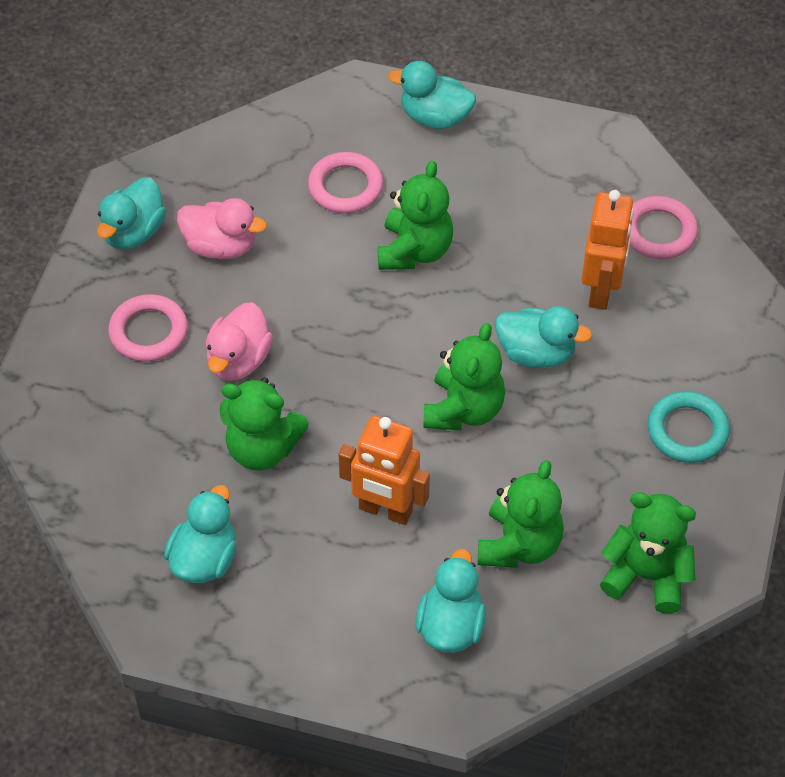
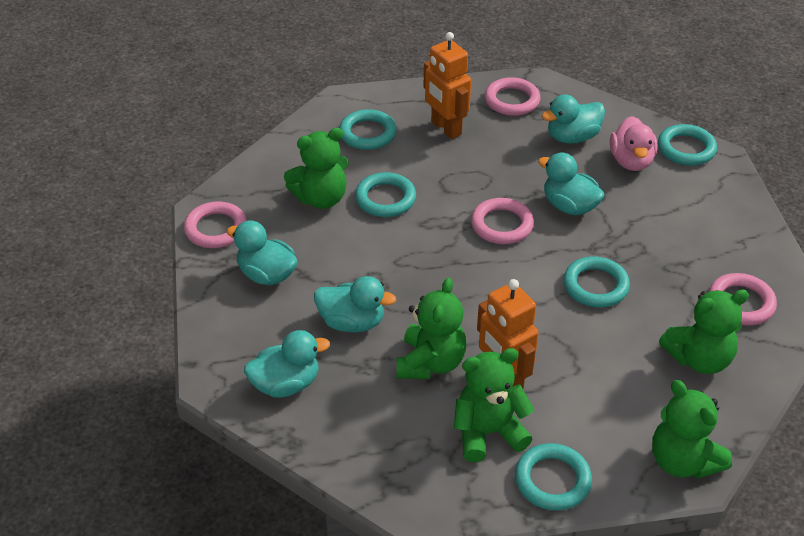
pink duck: 2 -> 1
pink ring: 3 -> 4
turquoise ring: 1 -> 5

